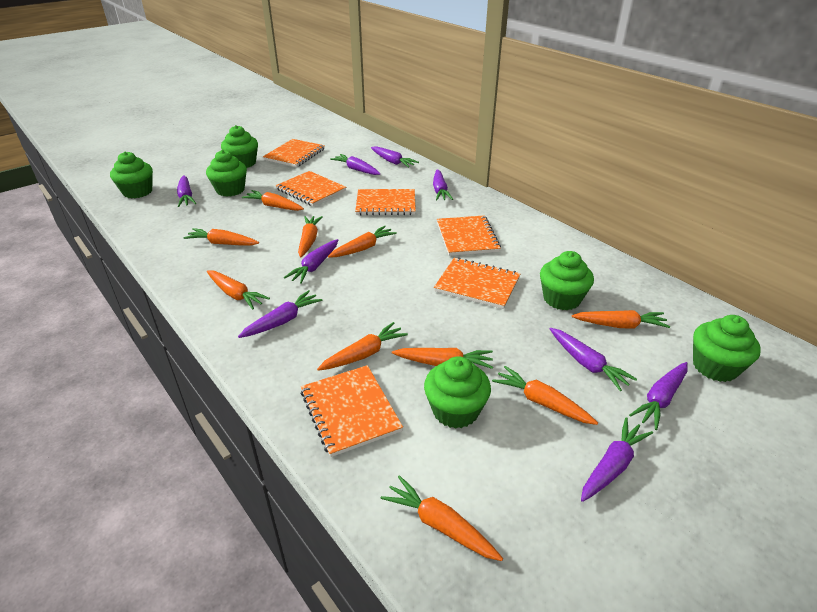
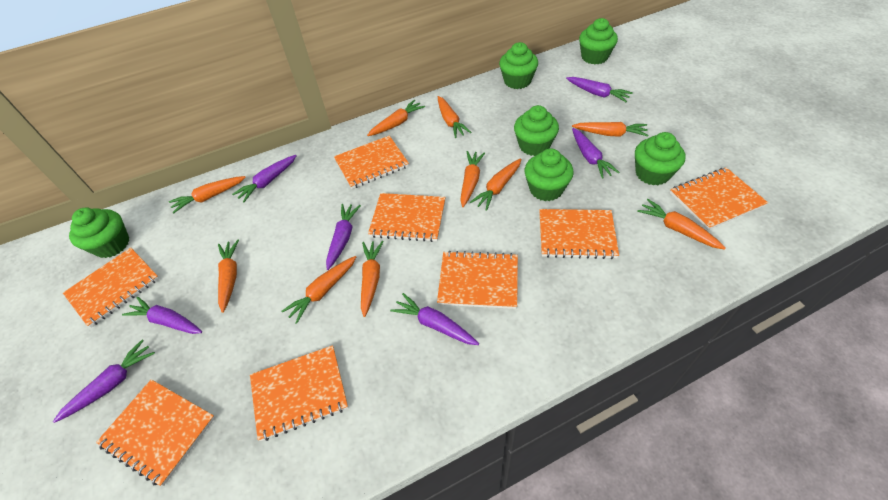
orange notebook: 6 -> 8
purple carrot: 9 -> 7

